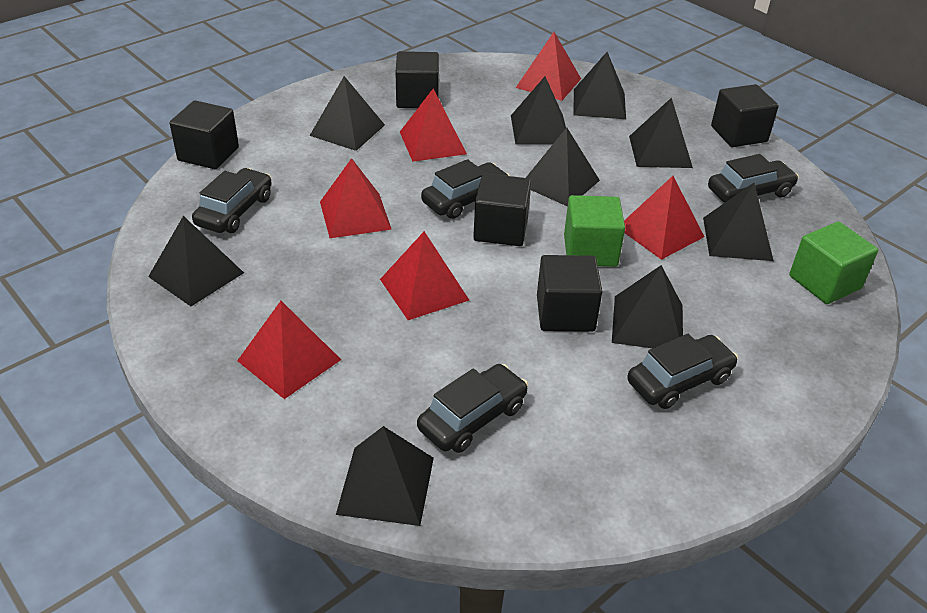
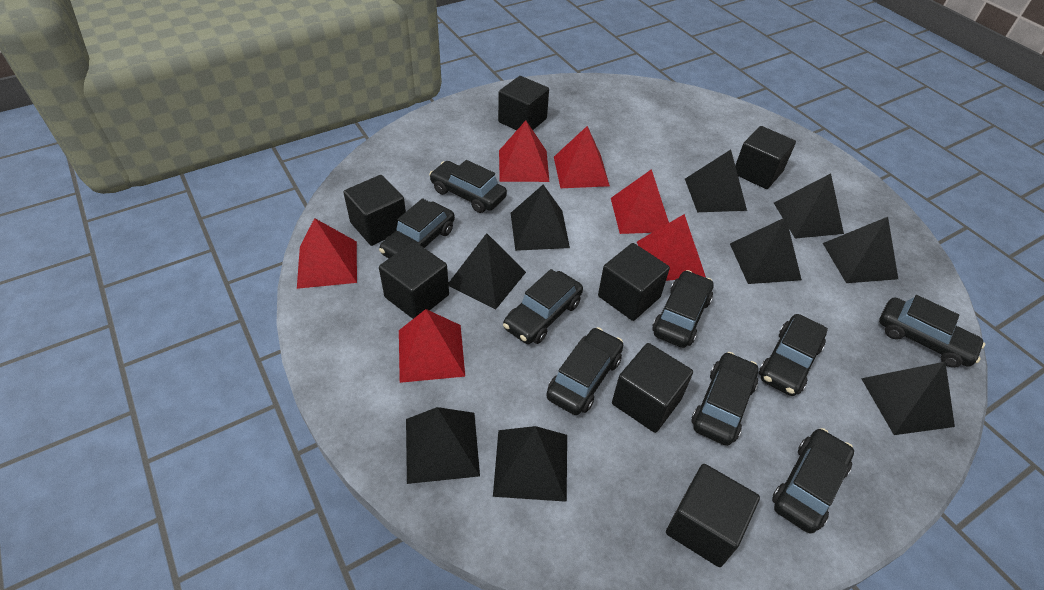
black car: 5 -> 9
black cube: 5 -> 7
green cube: 2 -> 0

